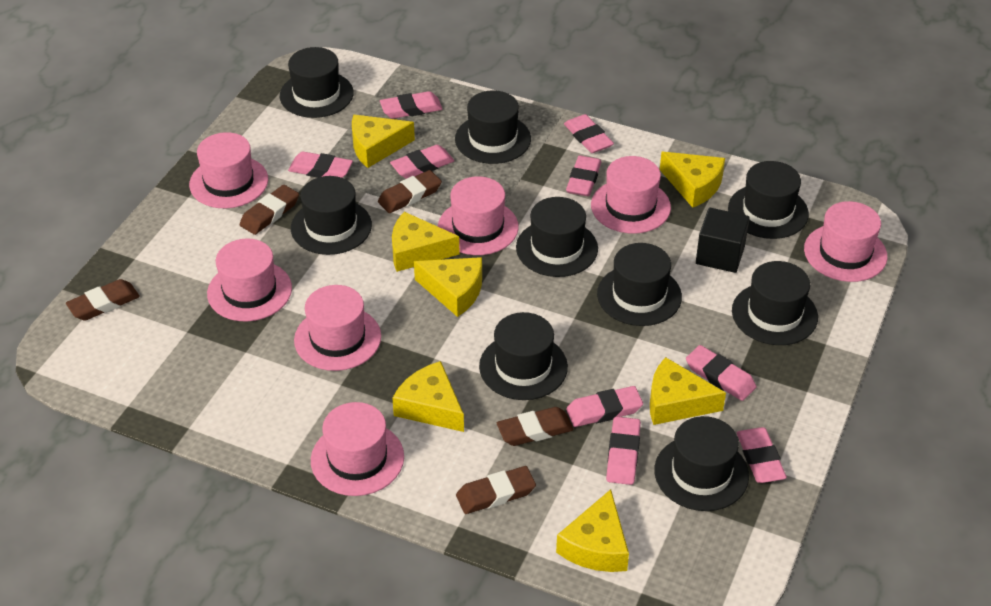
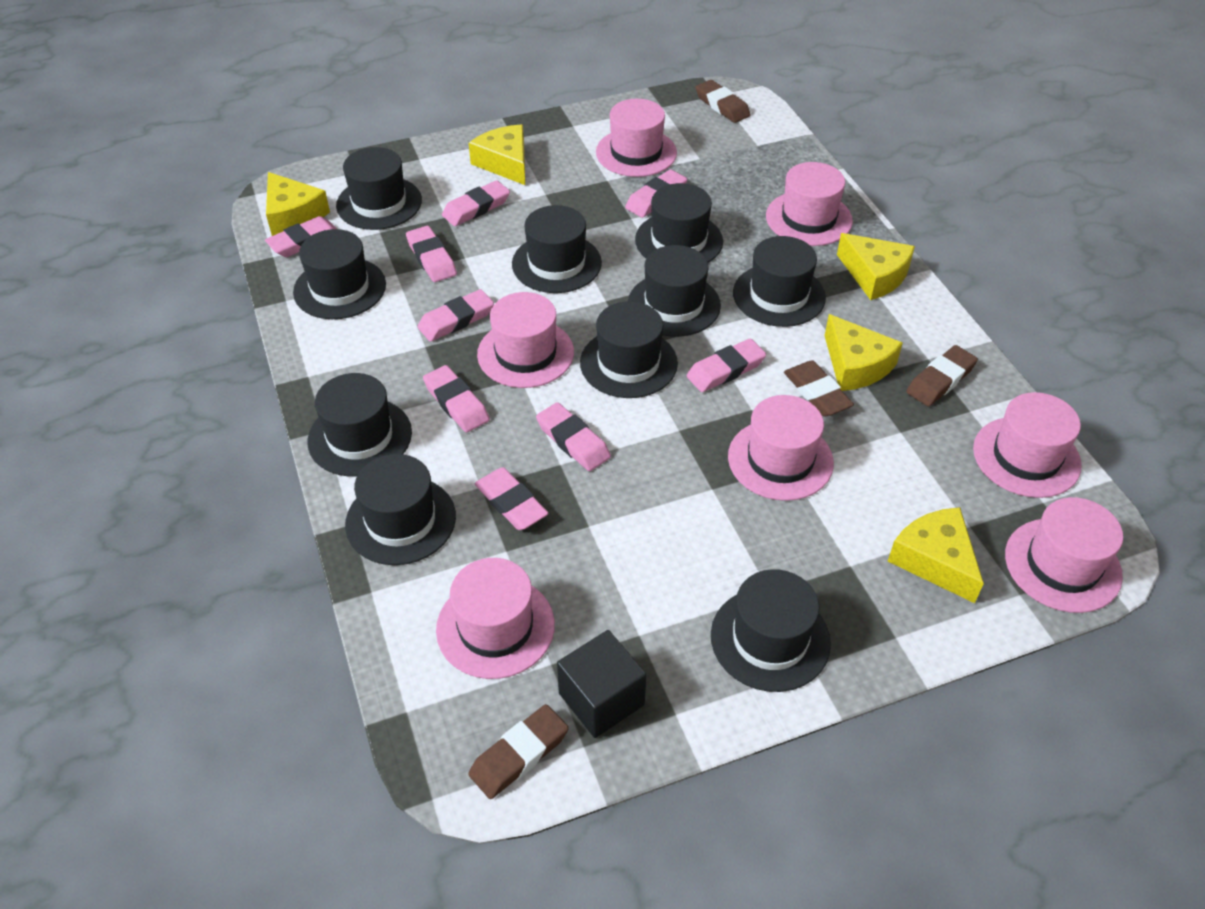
black hat: 9 -> 10
brown eraser: 5 -> 4
yellow cheese: 7 -> 5

